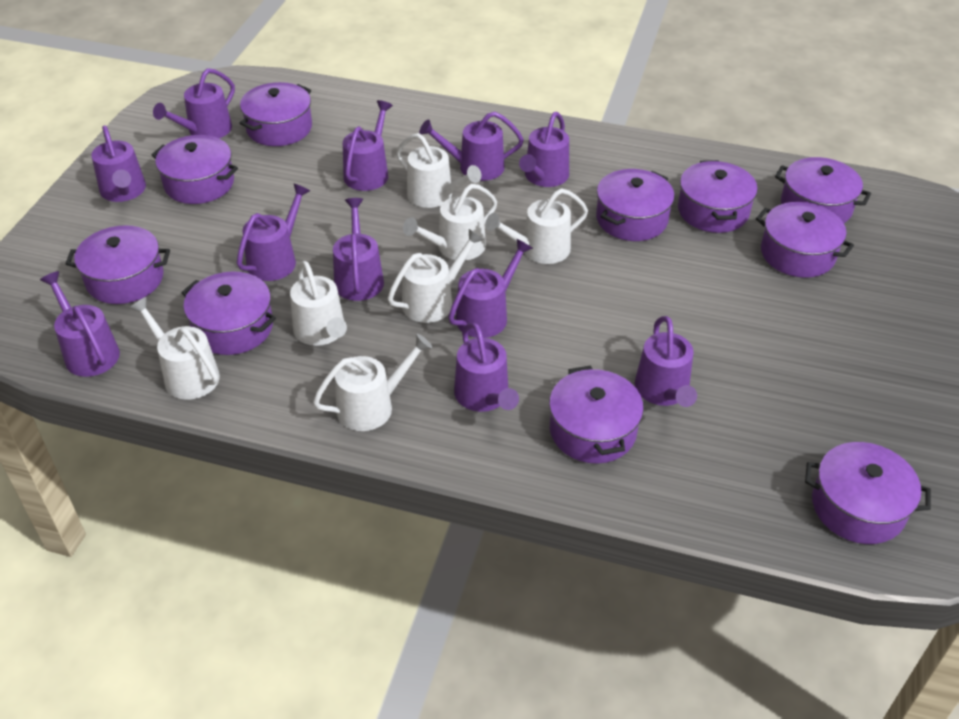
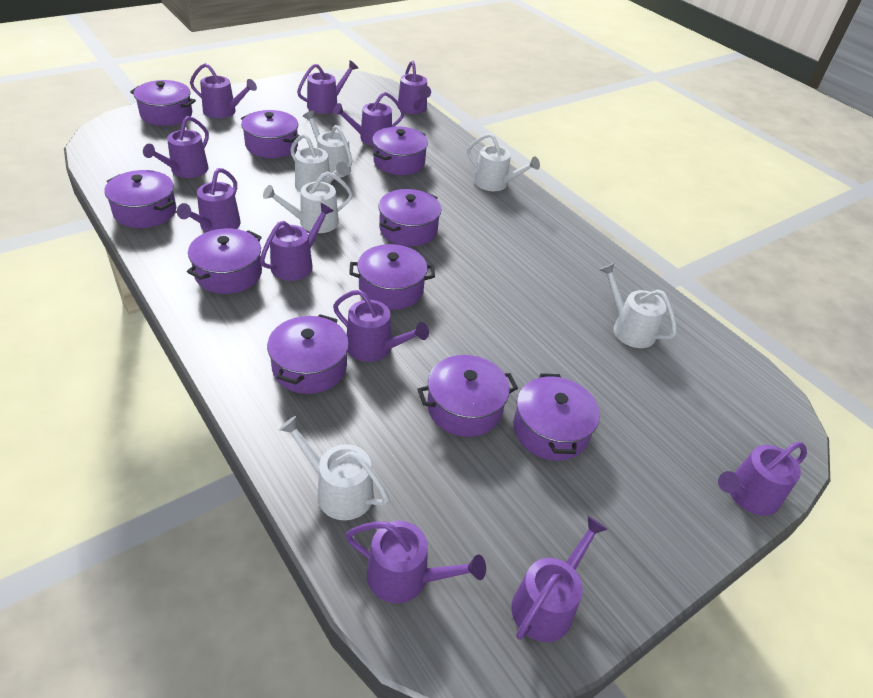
white watering can: 7 -> 6

